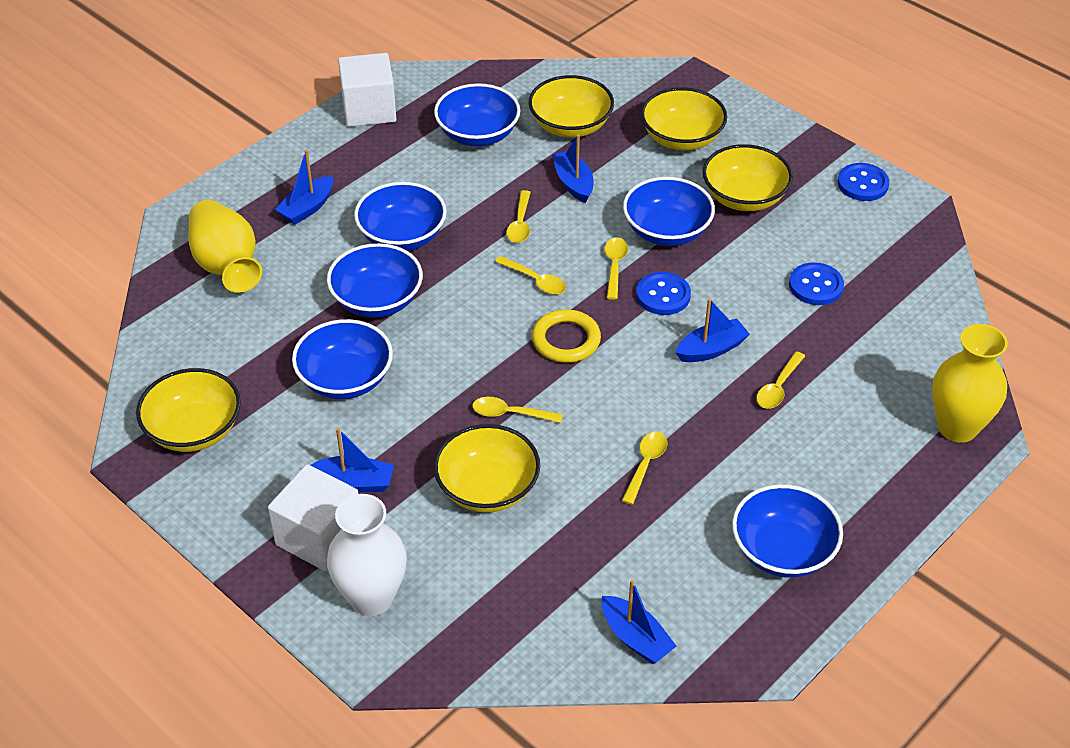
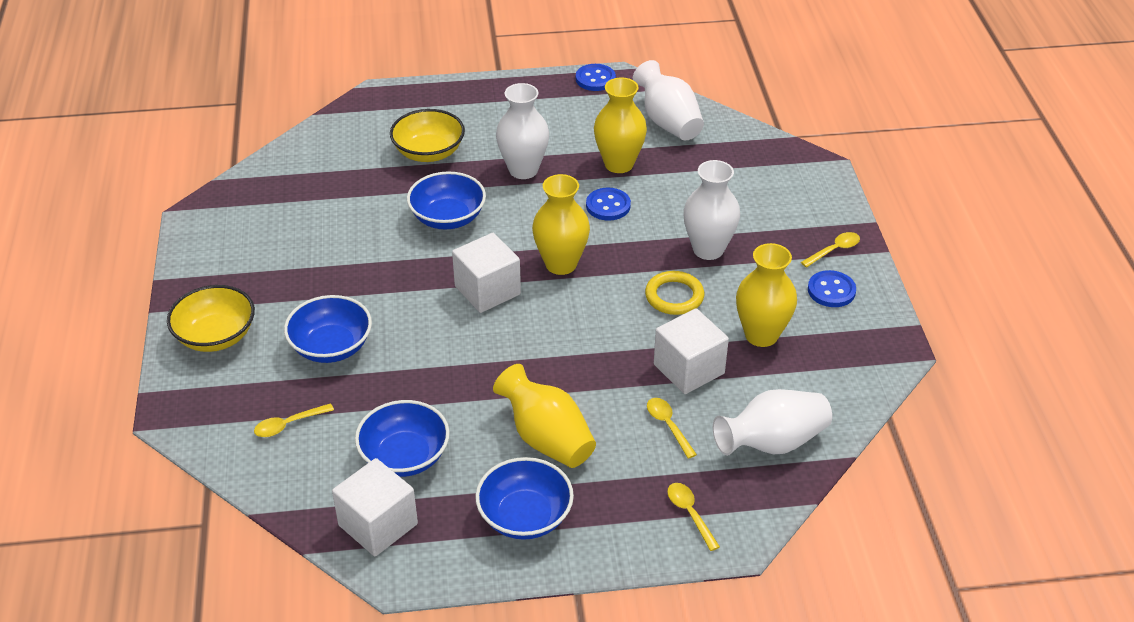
blue boat: 5 -> 0
blue bowl: 6 -> 4
white cube: 2 -> 3
white vase: 1 -> 4
yellow bowl: 5 -> 2
yellow spoon: 6 -> 4
yellow vase: 2 -> 4

